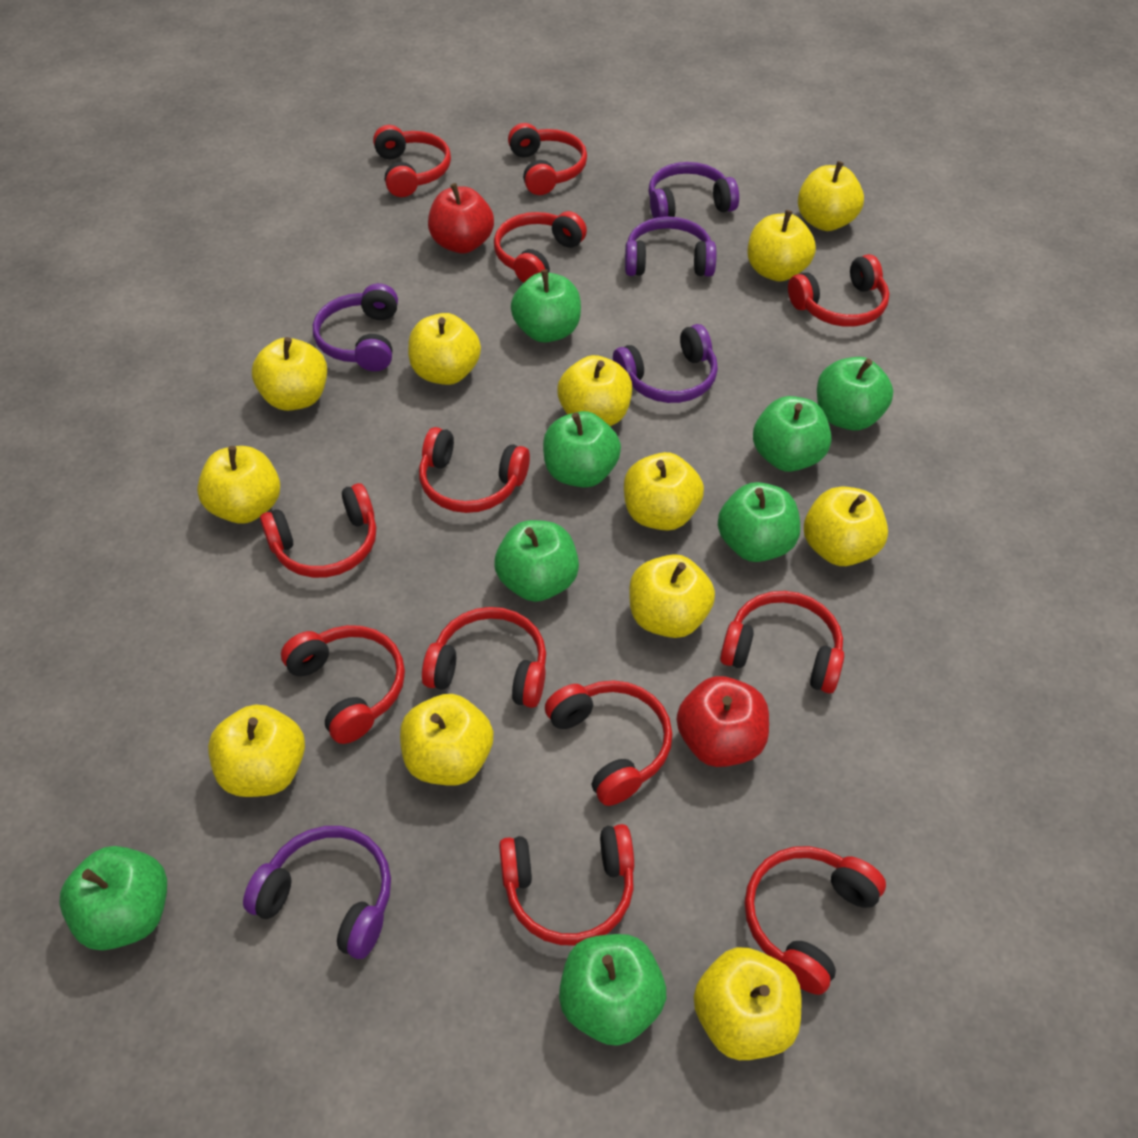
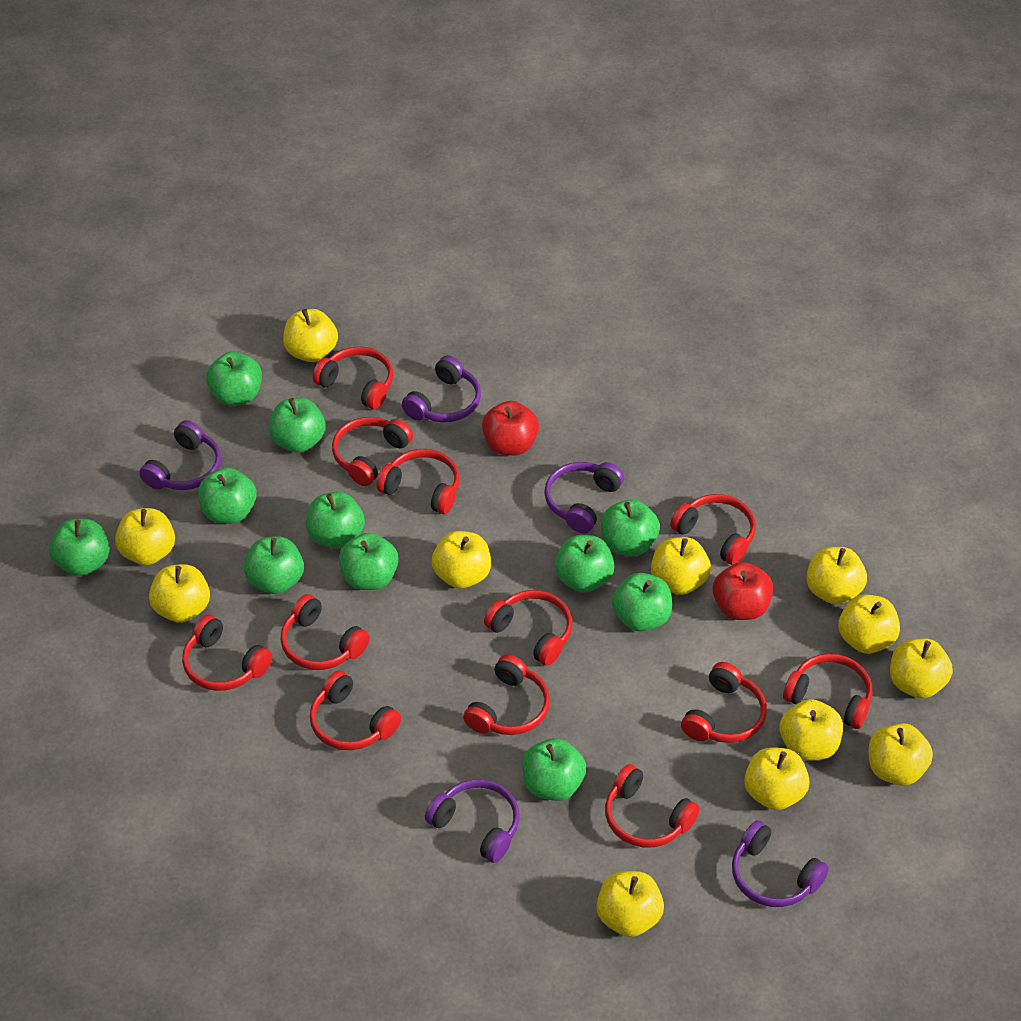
green apple: 8 -> 11

